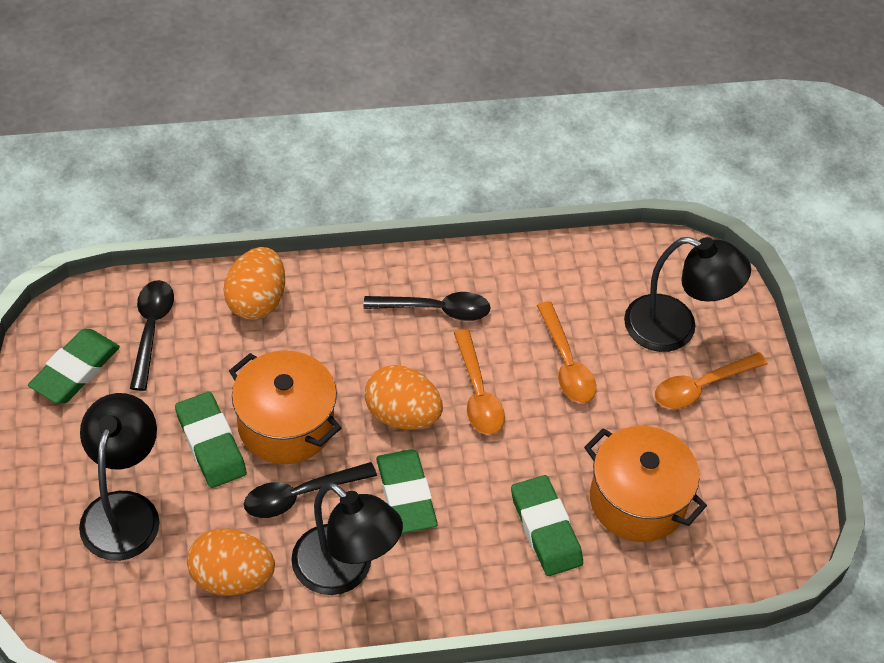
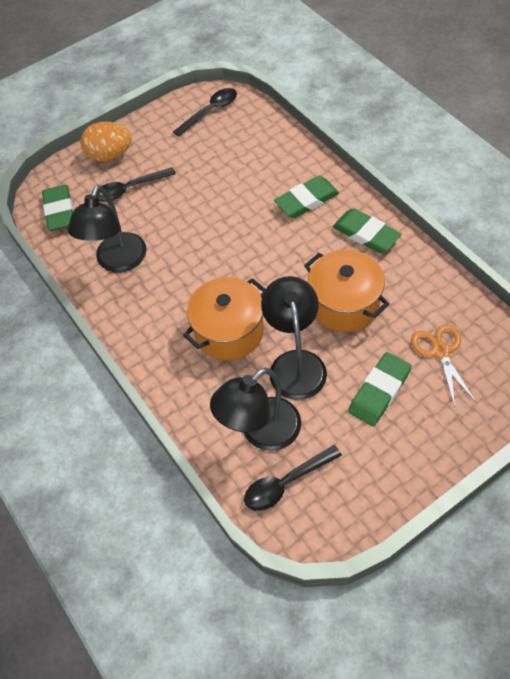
orange egg: 3 -> 1
orange scissors: 0 -> 1
orange spoon: 3 -> 0

